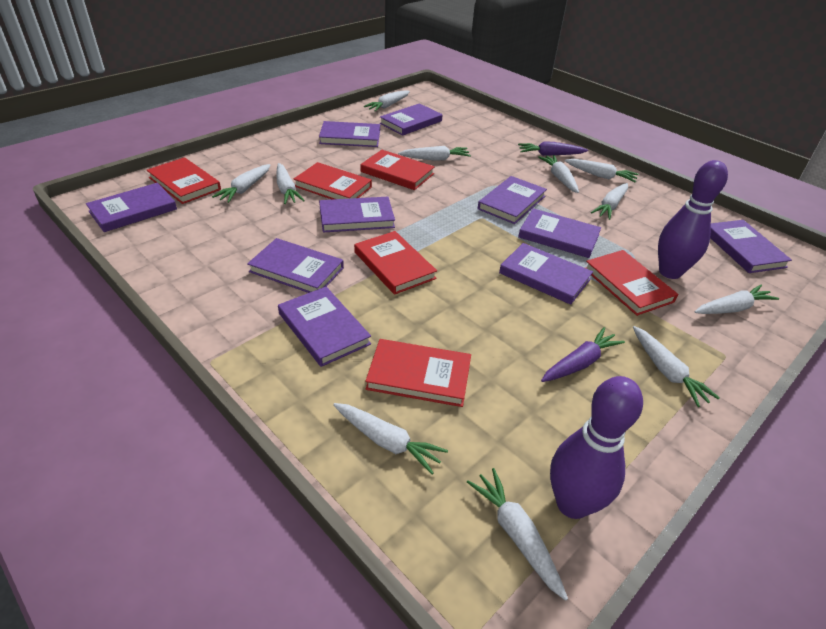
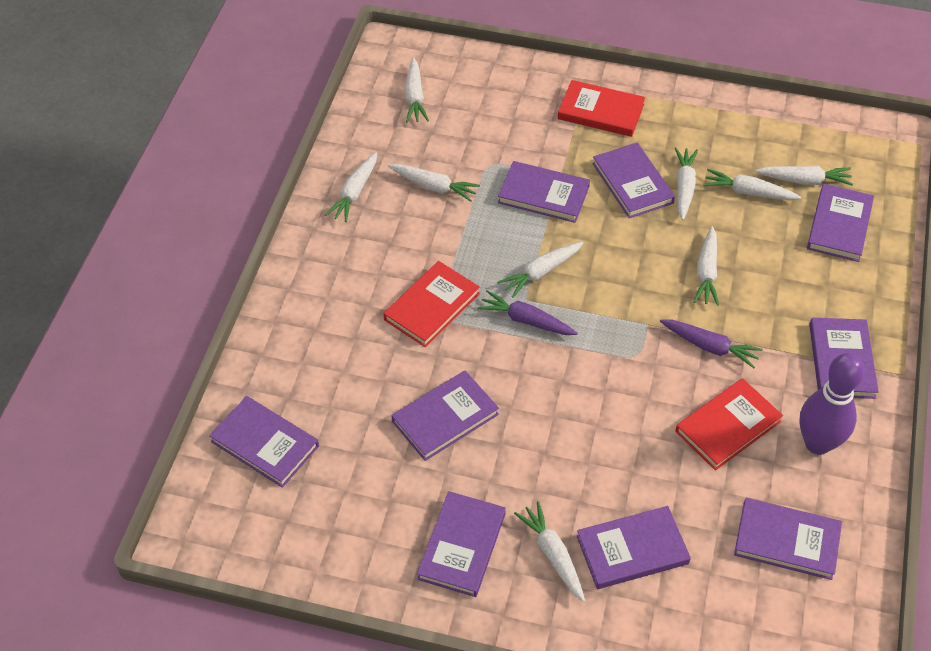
purple book: 10 -> 9
purple bowling pin: 2 -> 1
red book: 6 -> 3
white carrot: 11 -> 9

